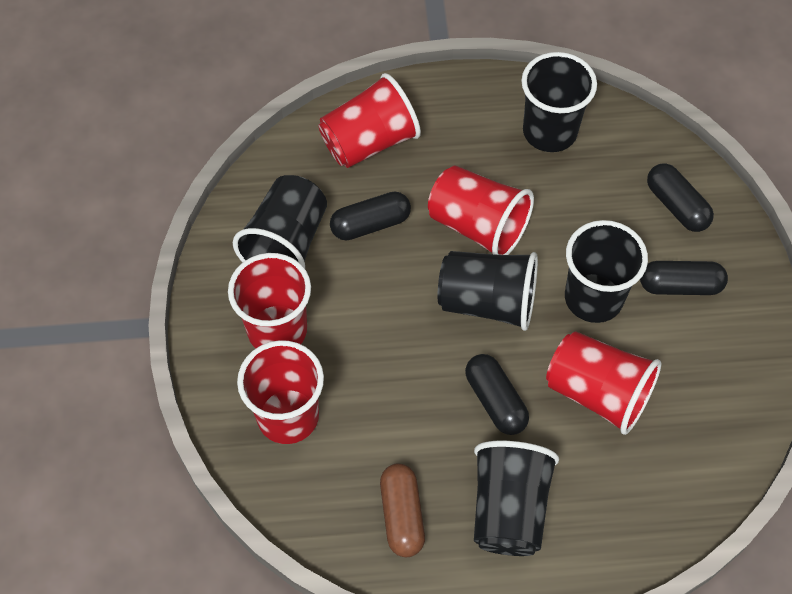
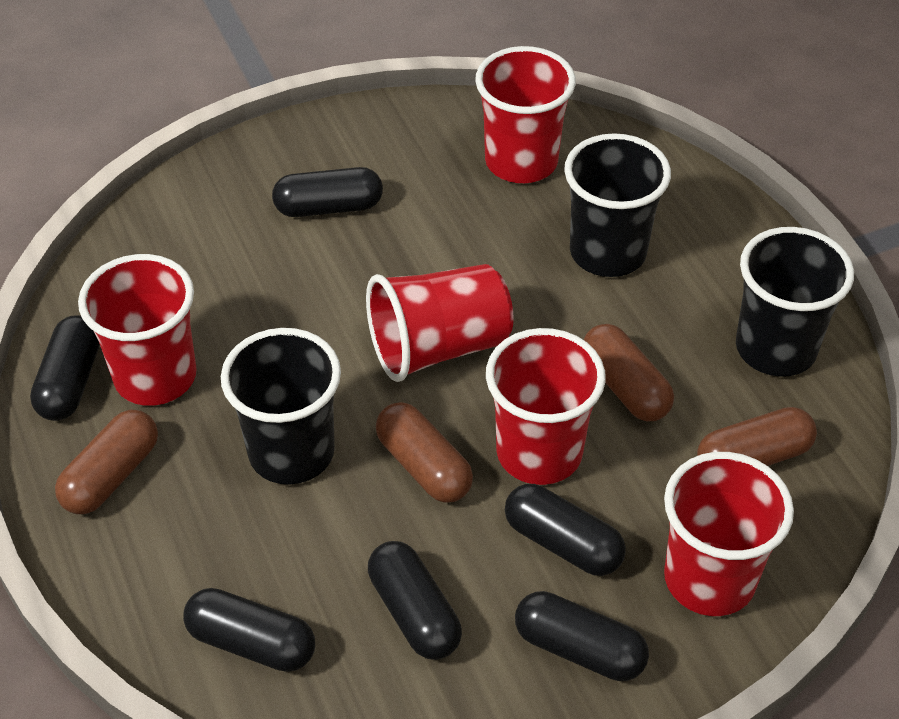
black capsule: 4 -> 6
black cup: 5 -> 3
brown capsule: 1 -> 4

